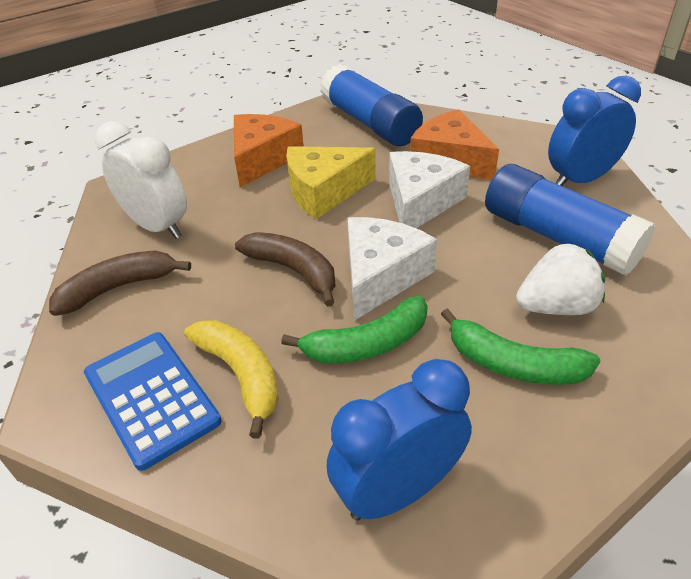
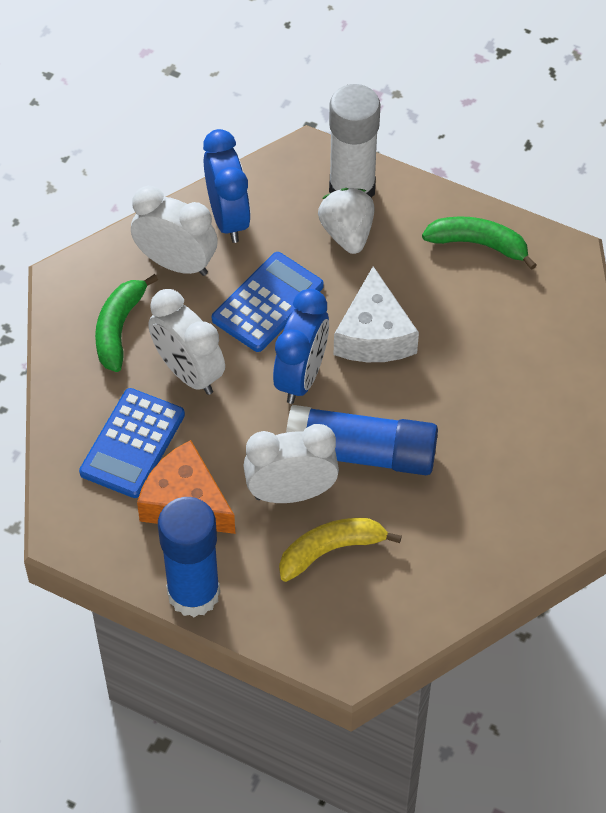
blue calculator: 1 -> 2
brown banana: 2 -> 0
orange cheese: 2 -> 1
white cheese: 2 -> 1
white clock: 1 -> 3
white glue stick: 0 -> 1
yellow cheese: 1 -> 0

